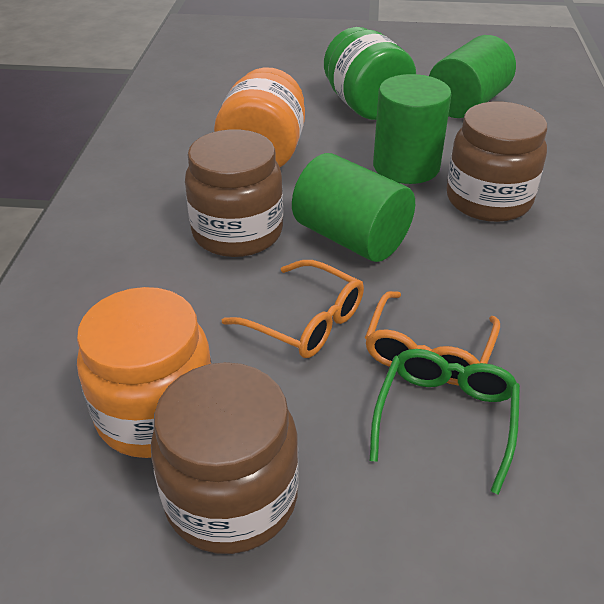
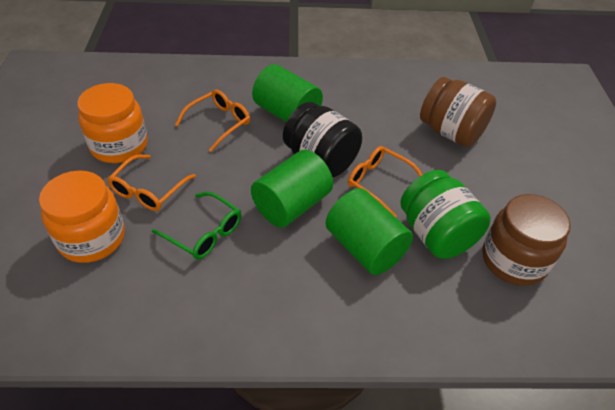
black jar: 0 -> 1
brown jar: 3 -> 2
orange glasses: 2 -> 3

